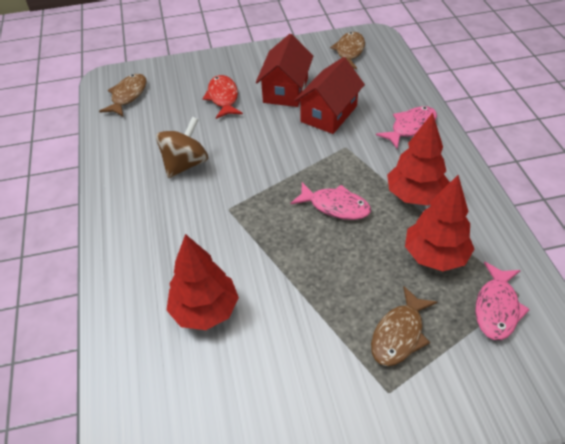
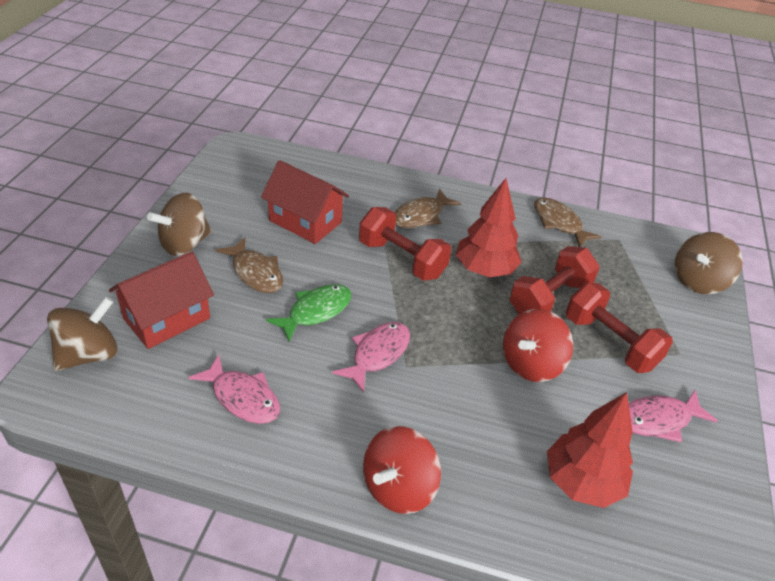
brown spinning top: 1 -> 3
green fish: 0 -> 1
red dumbbell: 0 -> 3
red fish: 1 -> 0
red spinning top: 0 -> 2
red tree: 3 -> 2

